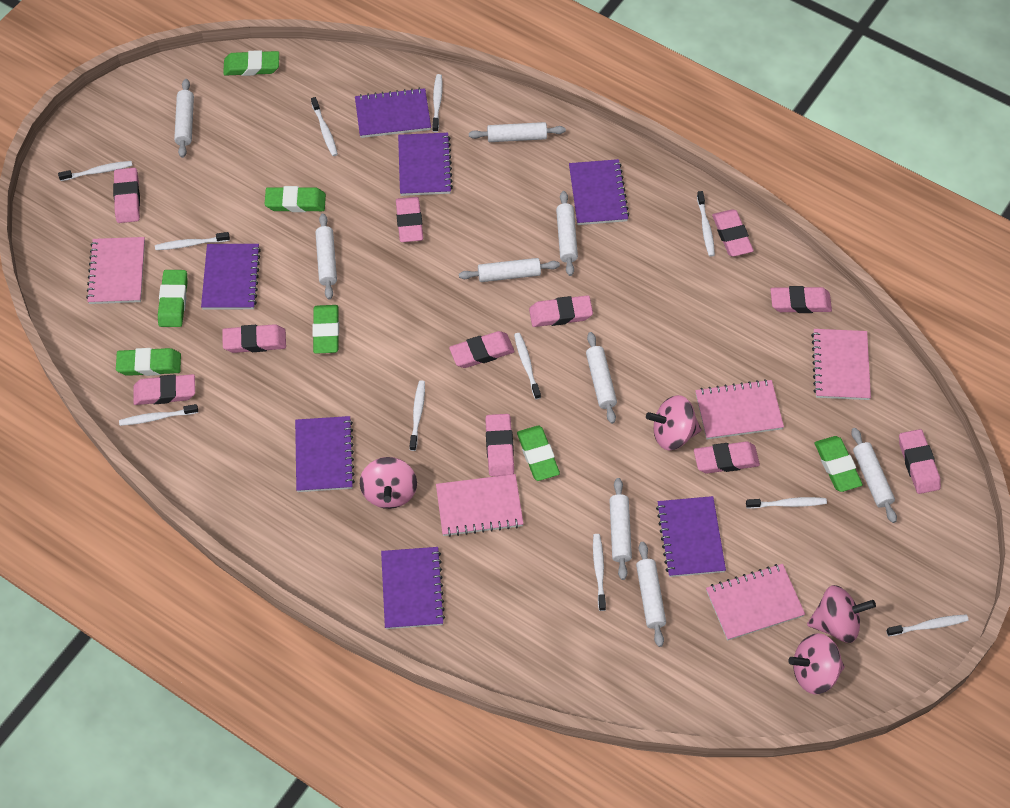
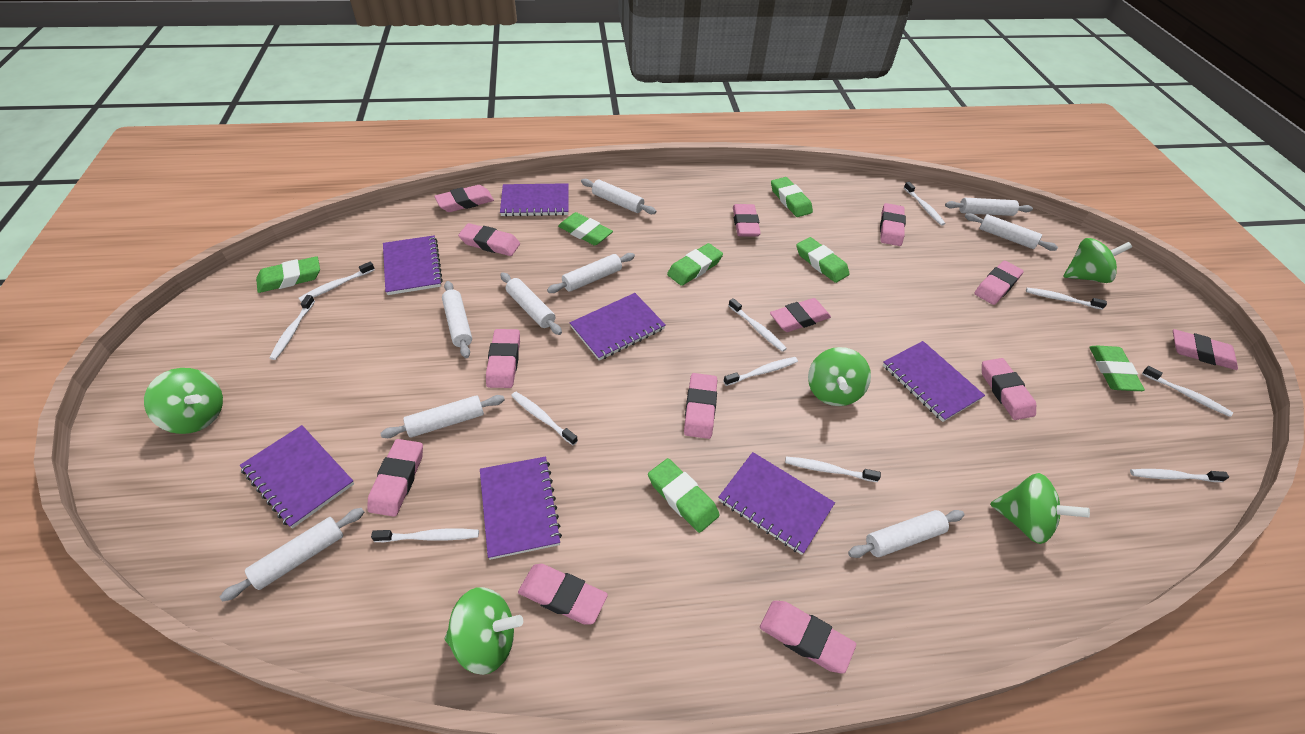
green spinning top: 0 -> 5
pink eraser: 11 -> 13
pink notebook: 5 -> 0
pink spinning top: 4 -> 0

